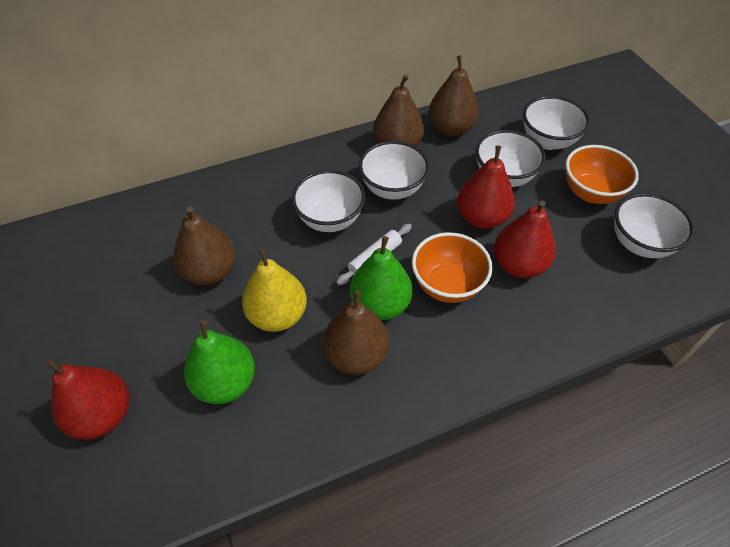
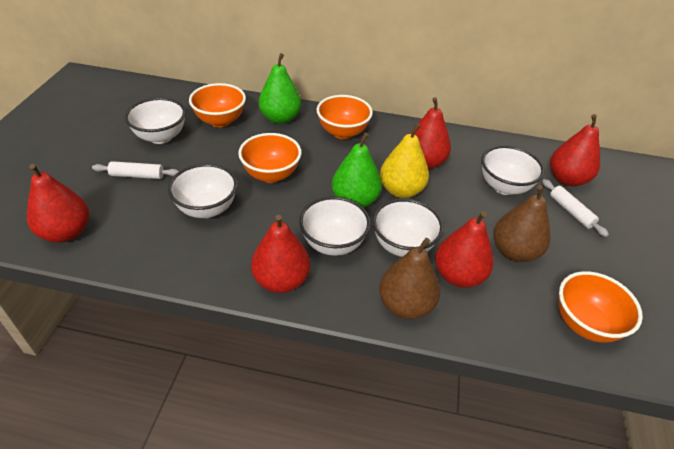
brown pear: 4 -> 2
orange bowl: 2 -> 4
red pear: 3 -> 5
white rolling pin: 1 -> 2

